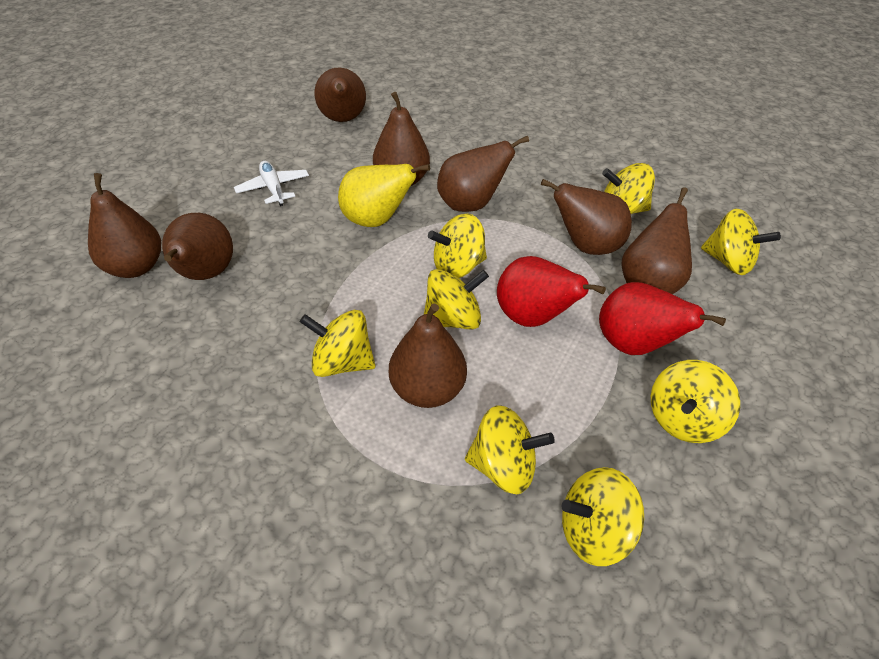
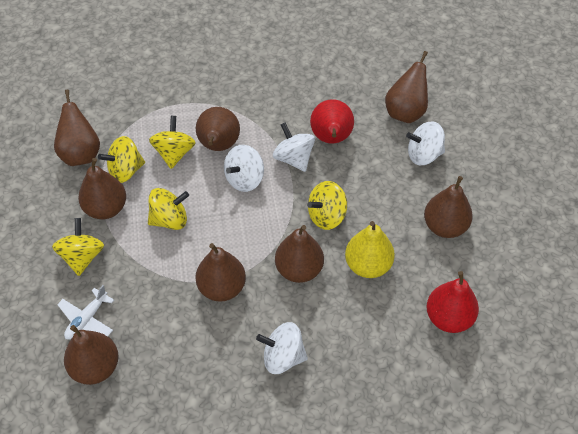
white spinning top: 0 -> 4
yellow spinning top: 8 -> 5

